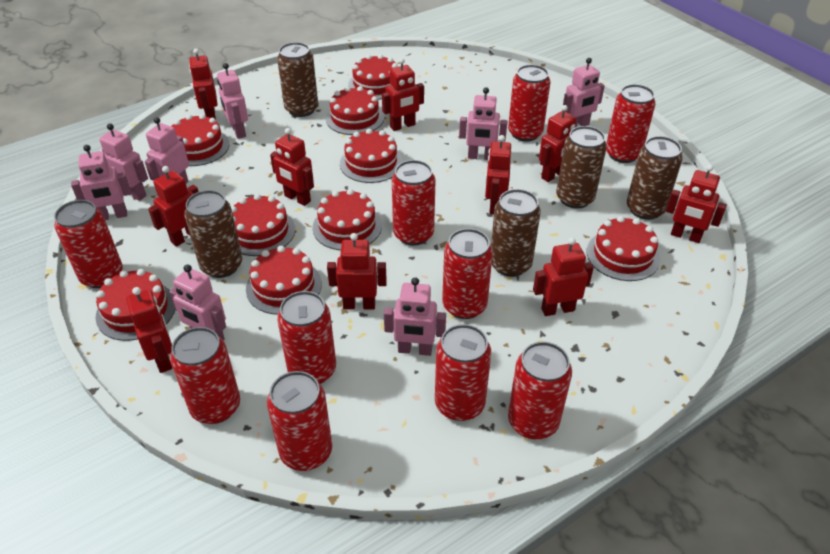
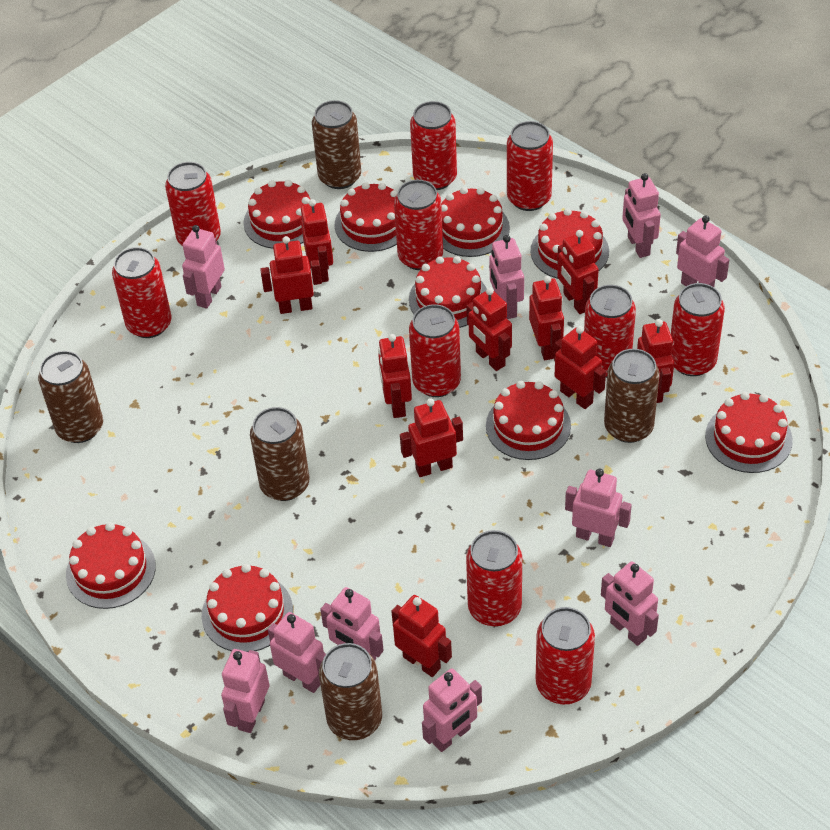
pink robot: 8 -> 10

